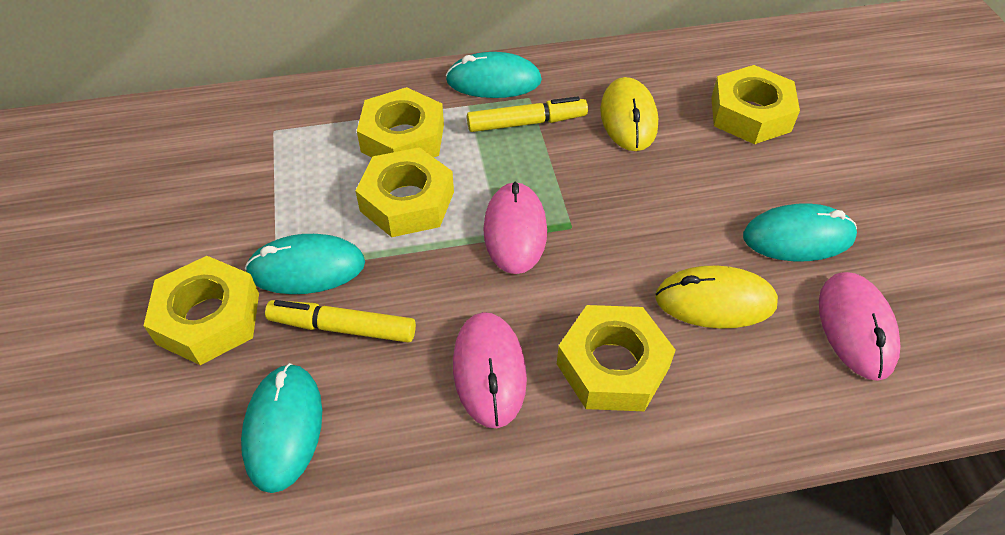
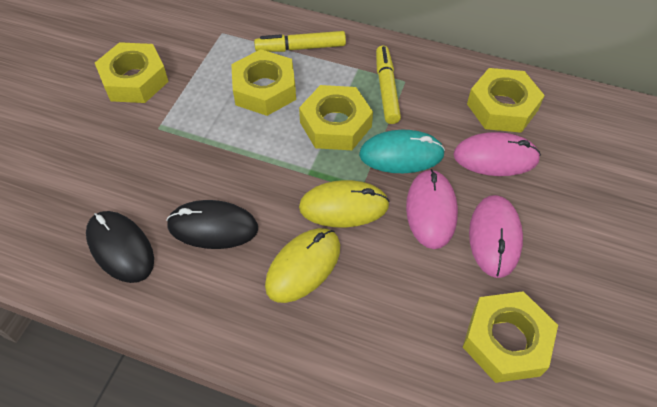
black mouse: 0 -> 2
turquoise mouse: 4 -> 1

